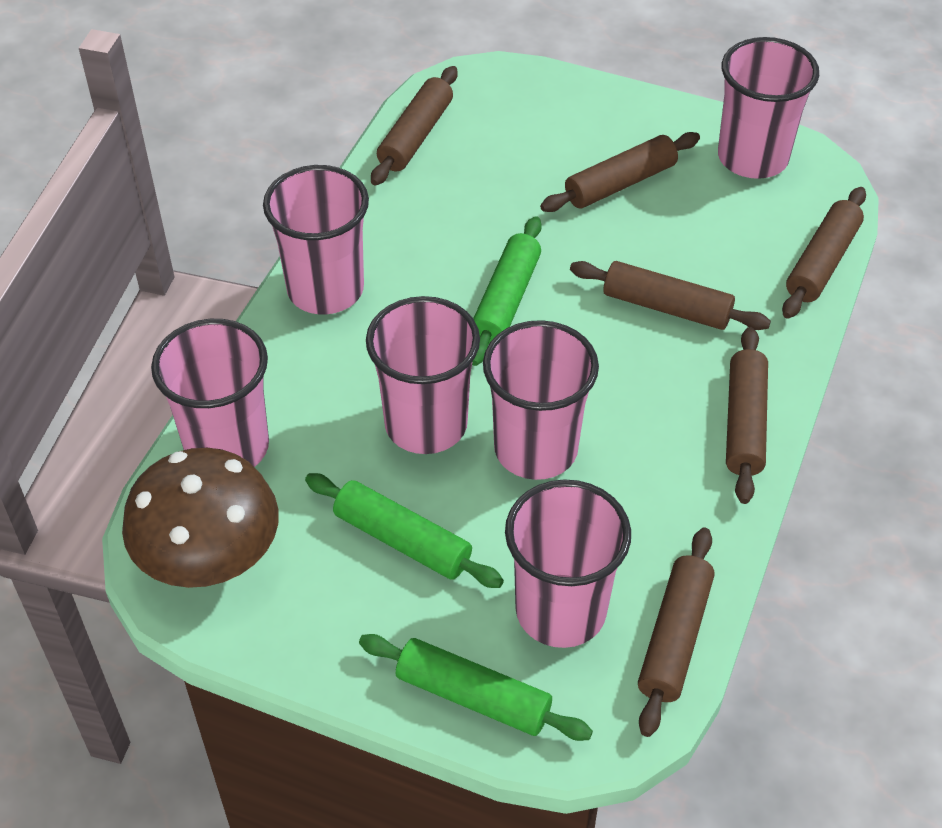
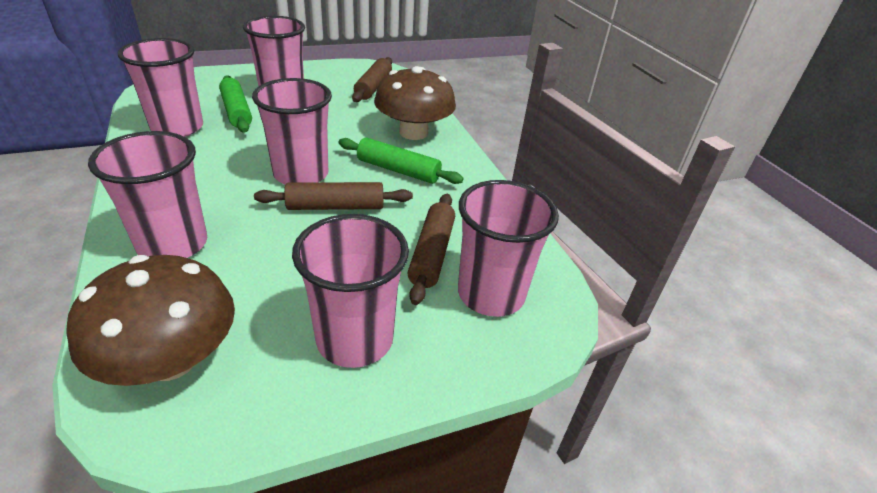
brown mushroom: 1 -> 2
brown rolling pin: 6 -> 3
green rolling pin: 3 -> 2

